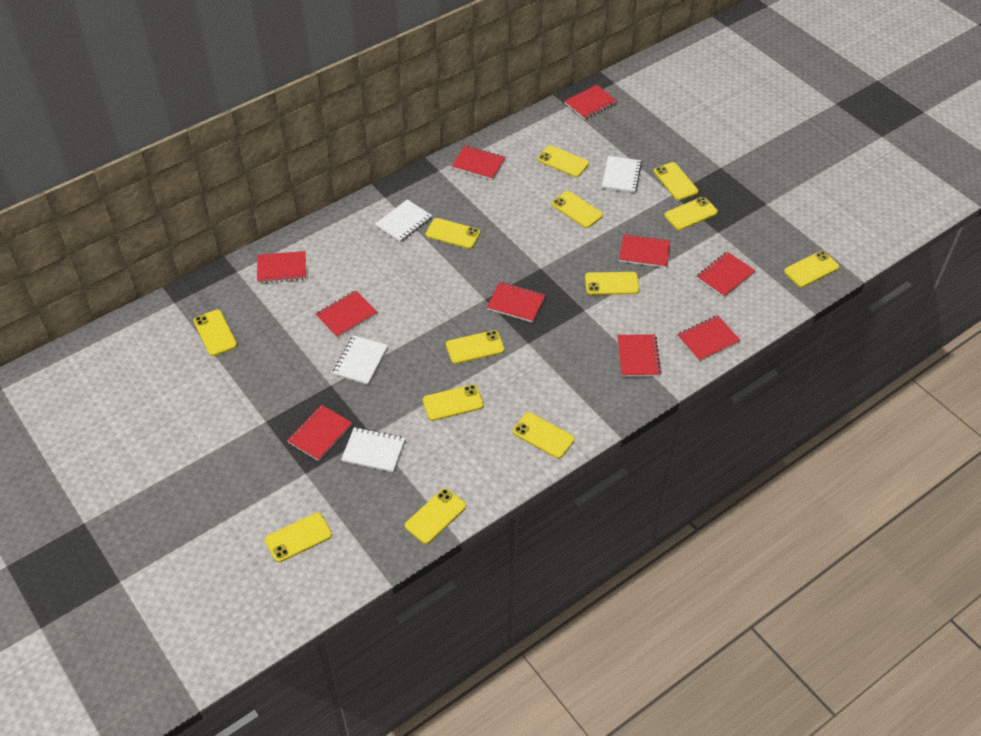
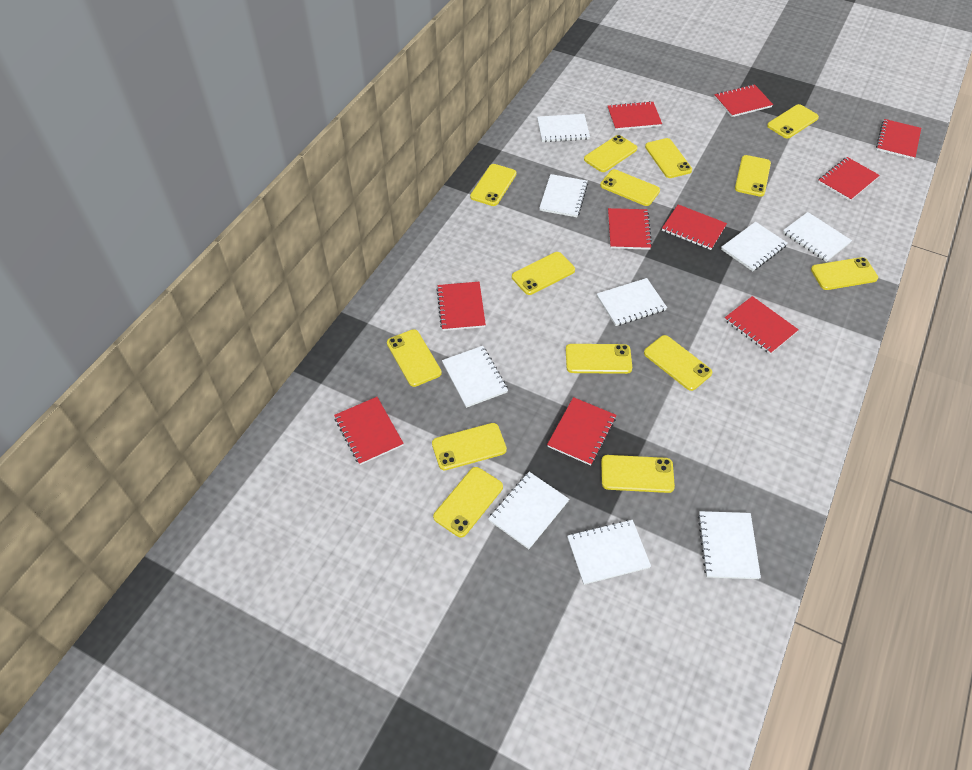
white notebook: 4 -> 9
yellow phone: 13 -> 14

